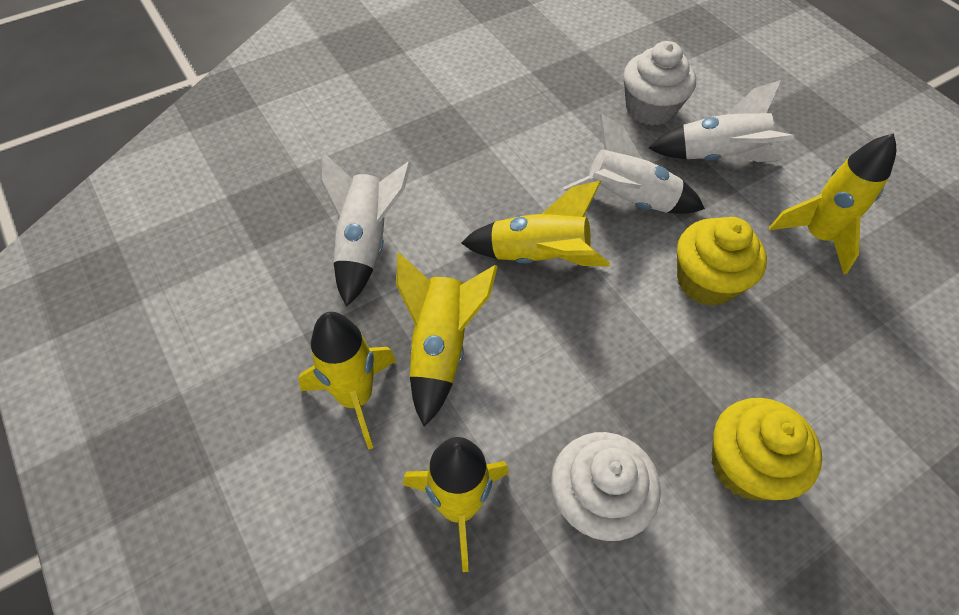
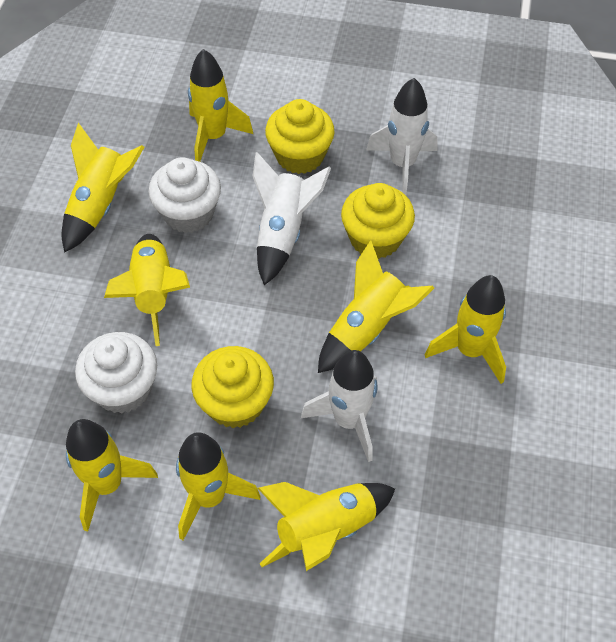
yellow cupcake: 2 -> 3
yellow rocket: 5 -> 8

